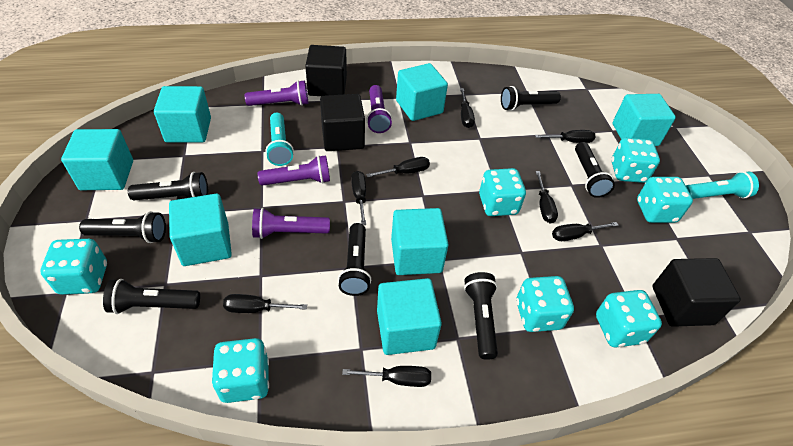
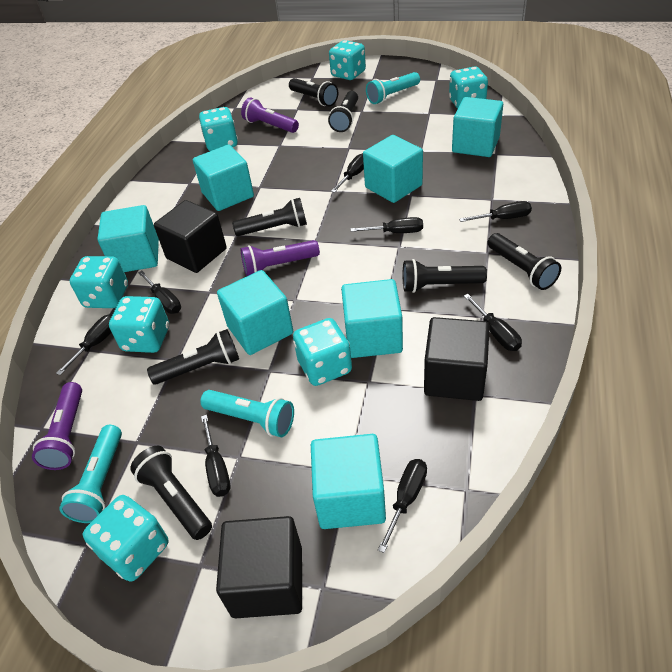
purple flashlight: 4 -> 3
turquoise flashlight: 2 -> 3

